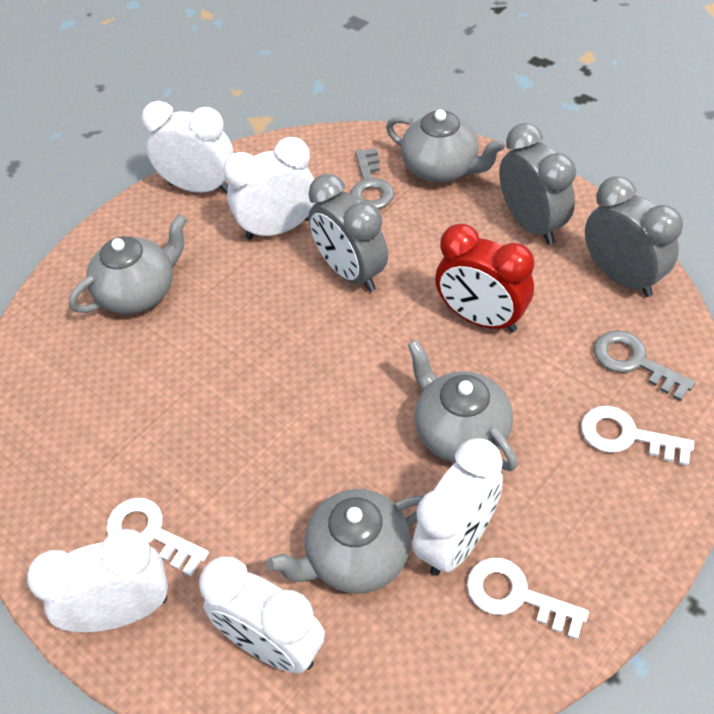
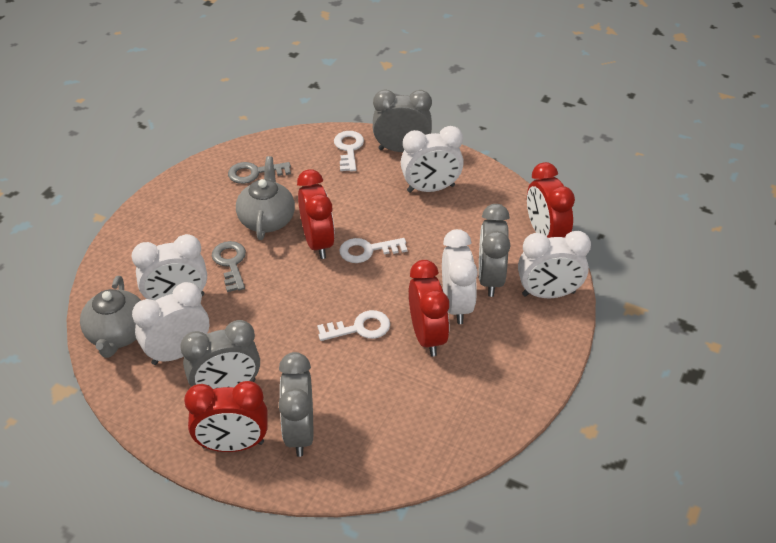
grey clock: 3 -> 4
grey teapot: 4 -> 2
red clock: 1 -> 4

